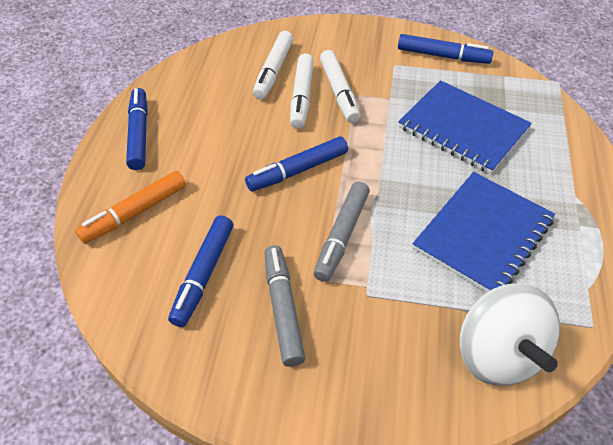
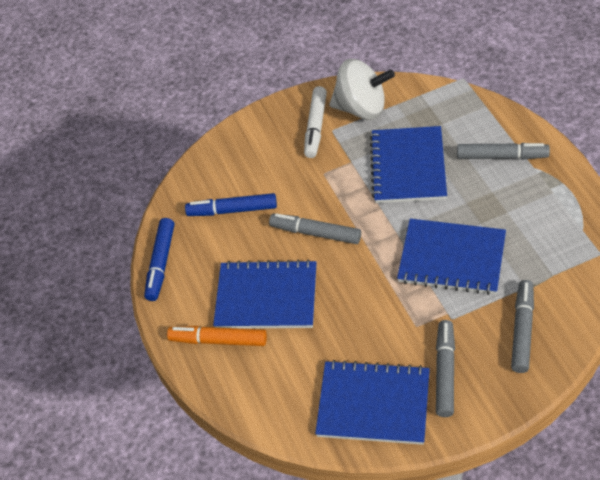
blue marker: 4 -> 2
blue notebook: 2 -> 4
grey marker: 2 -> 4
white marker: 3 -> 1

